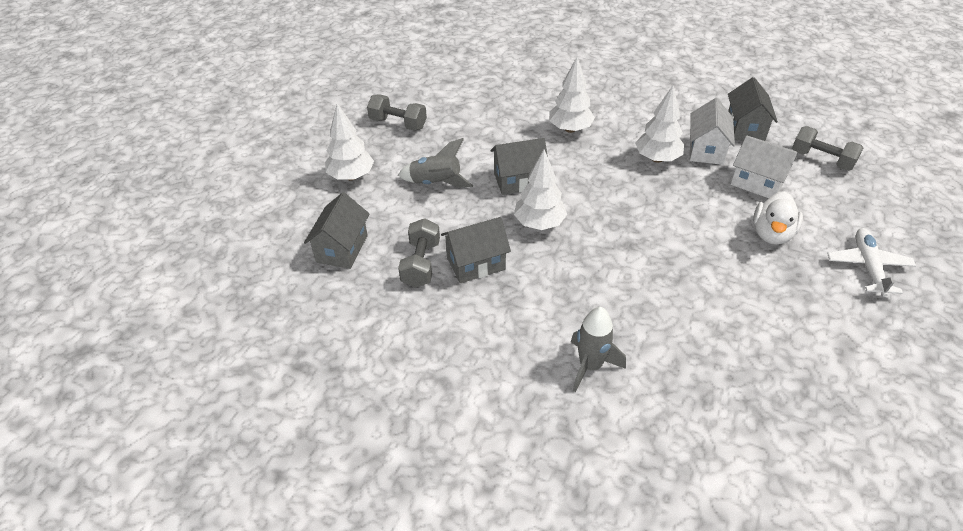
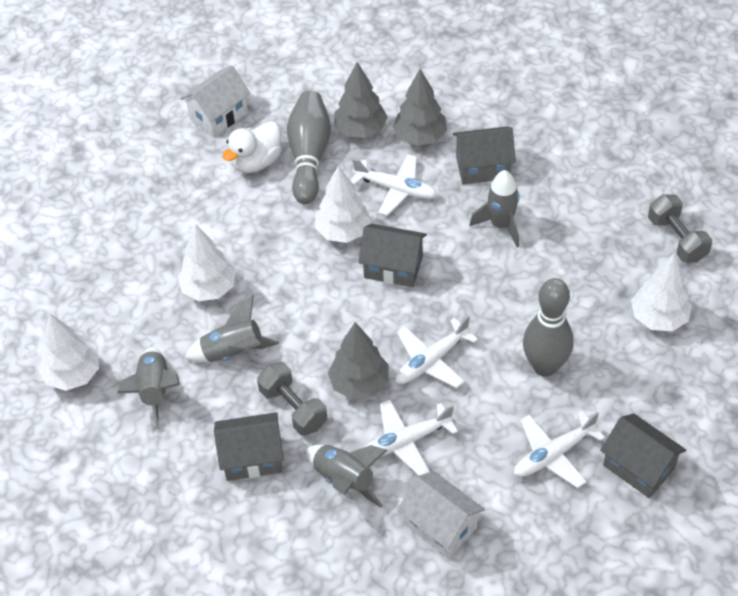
grey bowling pin: 0 -> 2
grey dumbbell: 3 -> 2
grey rocket: 2 -> 4
grey tree: 0 -> 3
white plane: 1 -> 4

